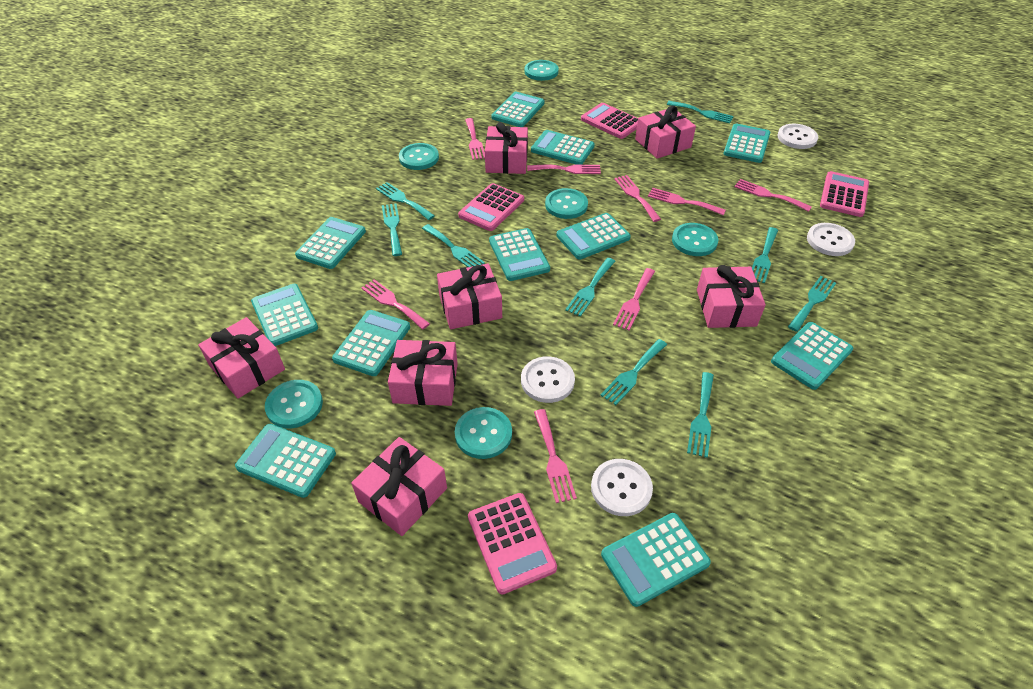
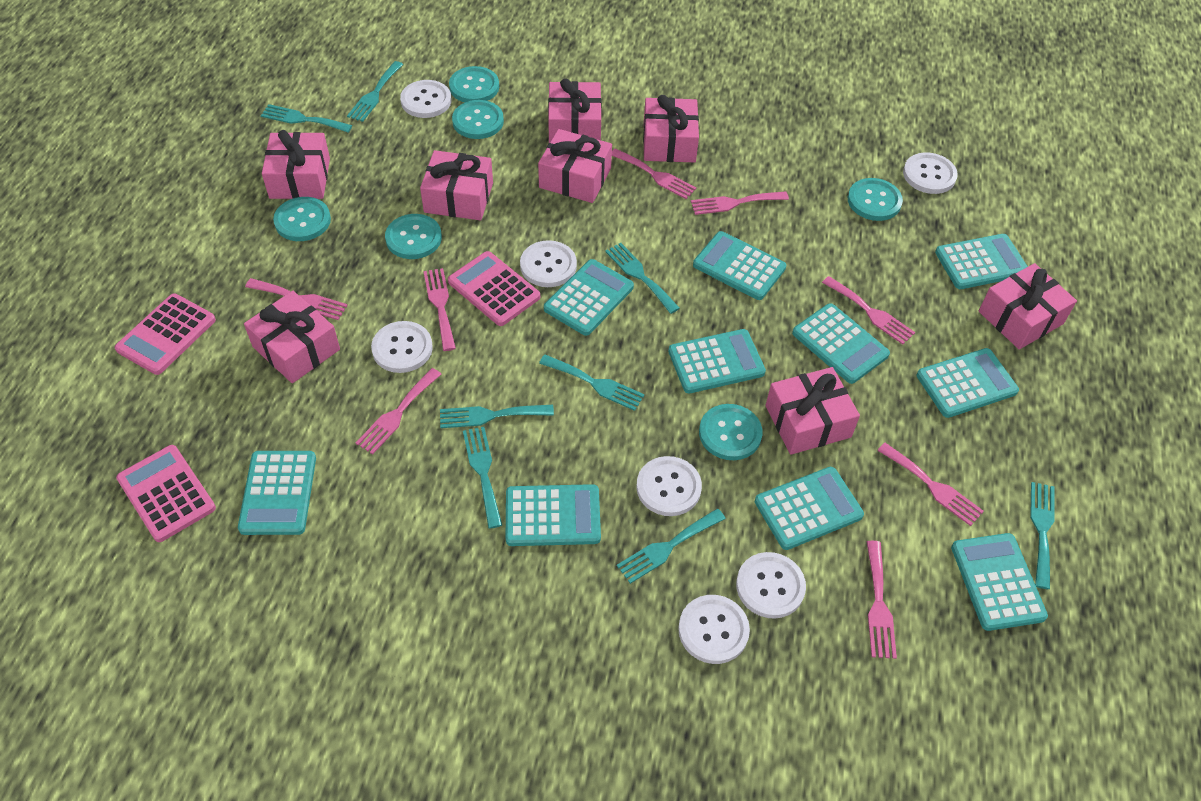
pink calculator: 4 -> 3
pink gift: 7 -> 8
turquoise calculator: 11 -> 10
turquoise fork: 9 -> 8
white button: 4 -> 7

